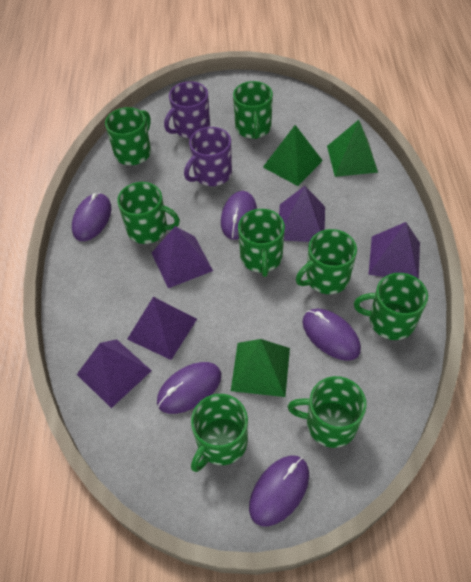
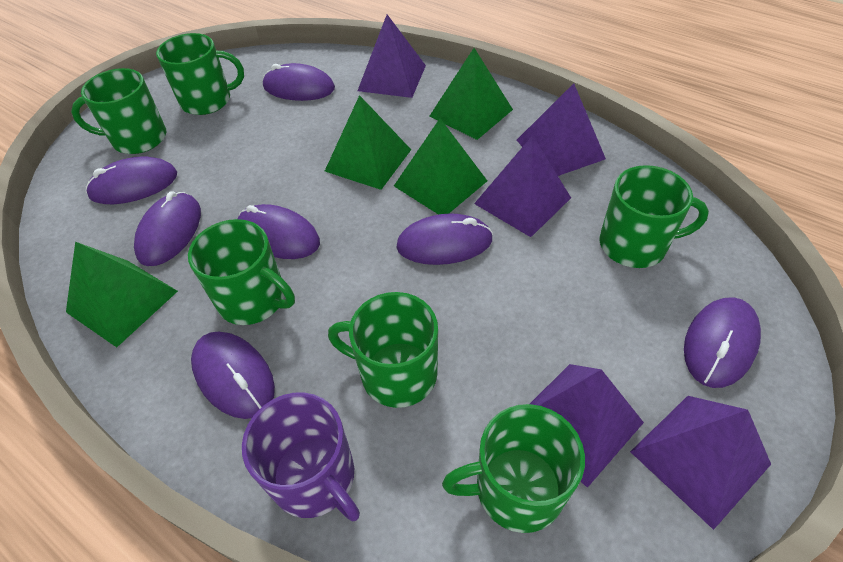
green mug: 8 -> 6
green pyramid: 3 -> 4
purple mouse: 5 -> 7
purple mug: 2 -> 1

